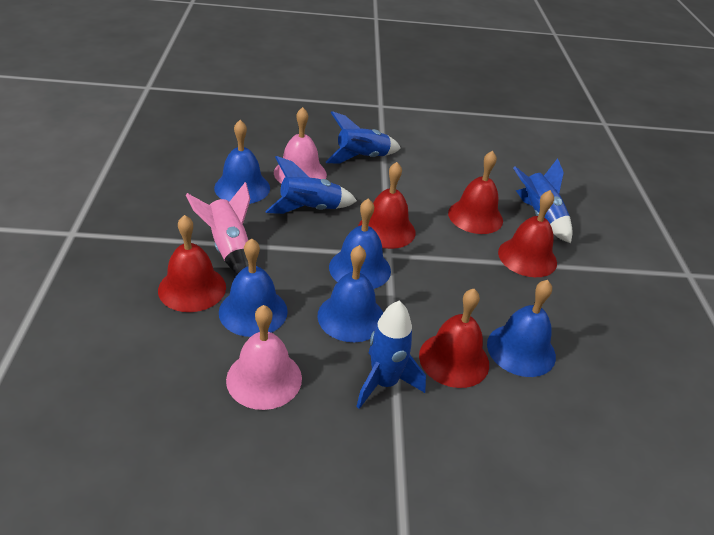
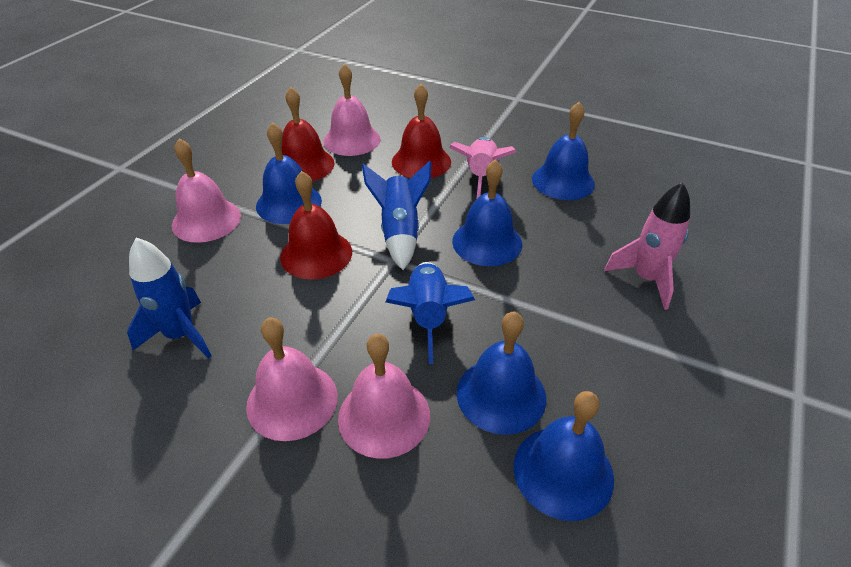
blue rocket: 4 -> 3
pink bell: 2 -> 4
pink rocket: 1 -> 2
red bell: 5 -> 3

